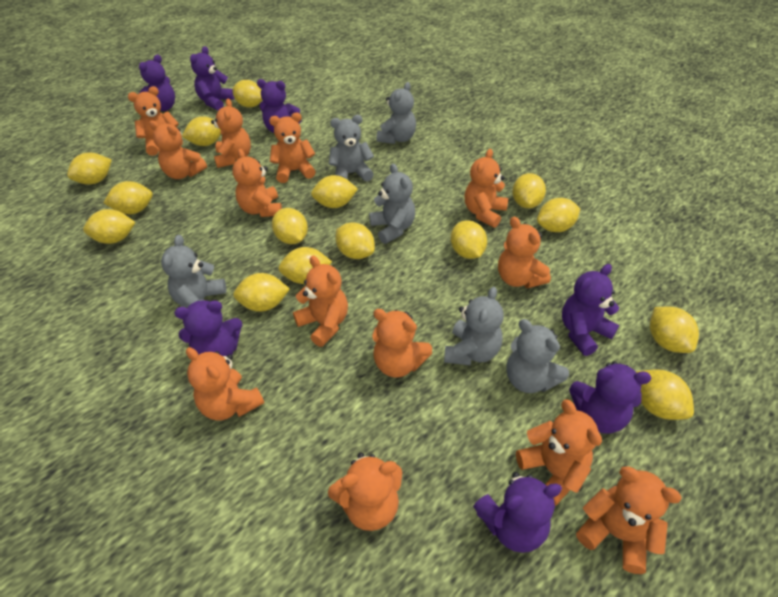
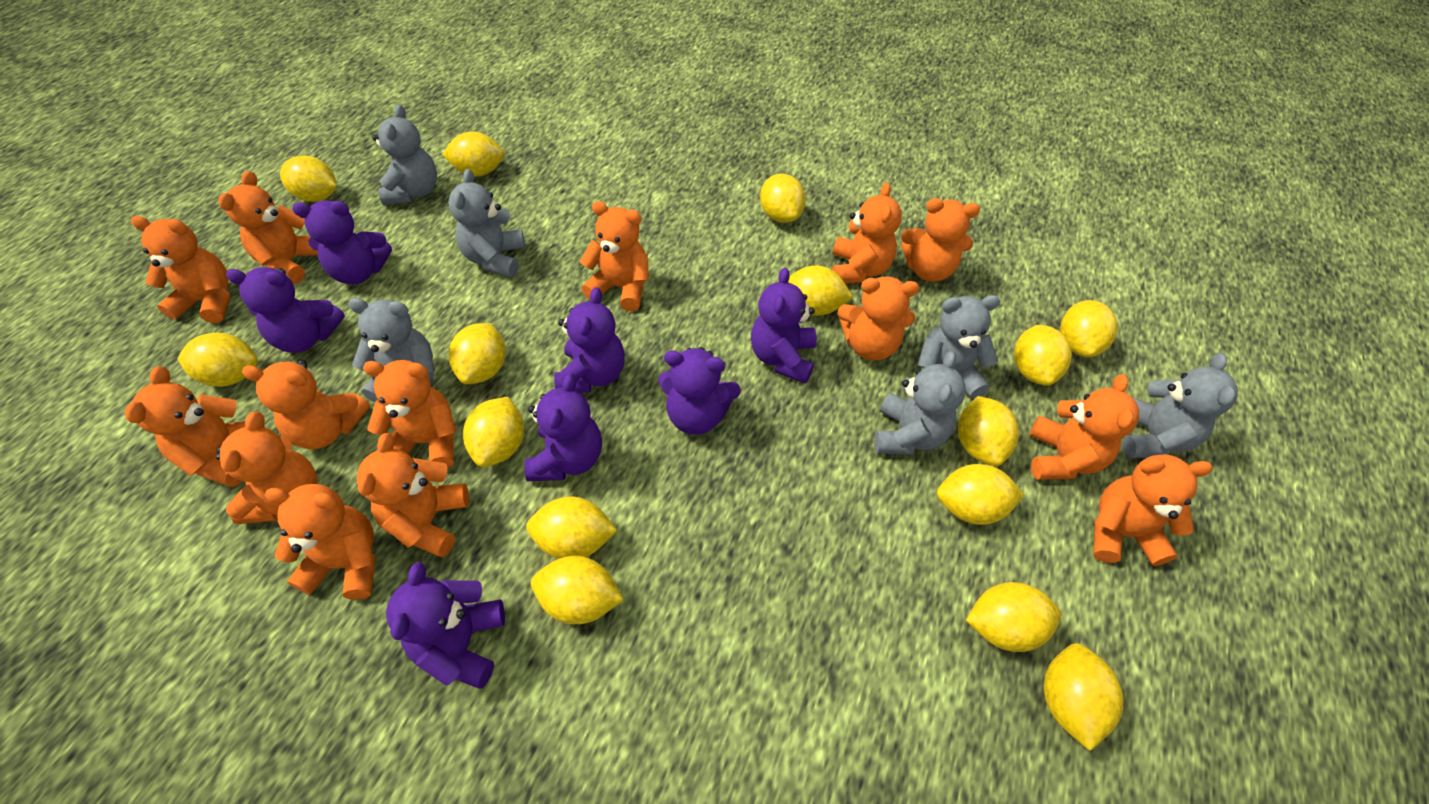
orange teddy bear: 13 -> 14

